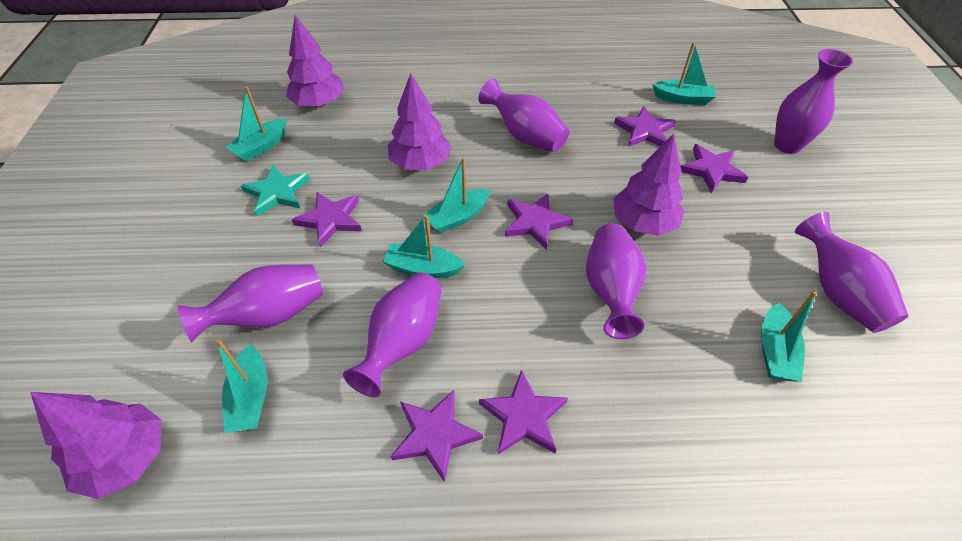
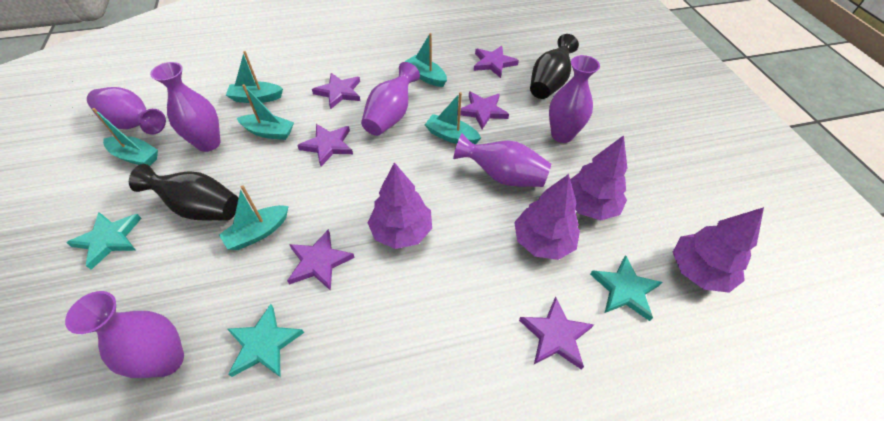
black vase: 0 -> 2
turquoise star: 1 -> 3

